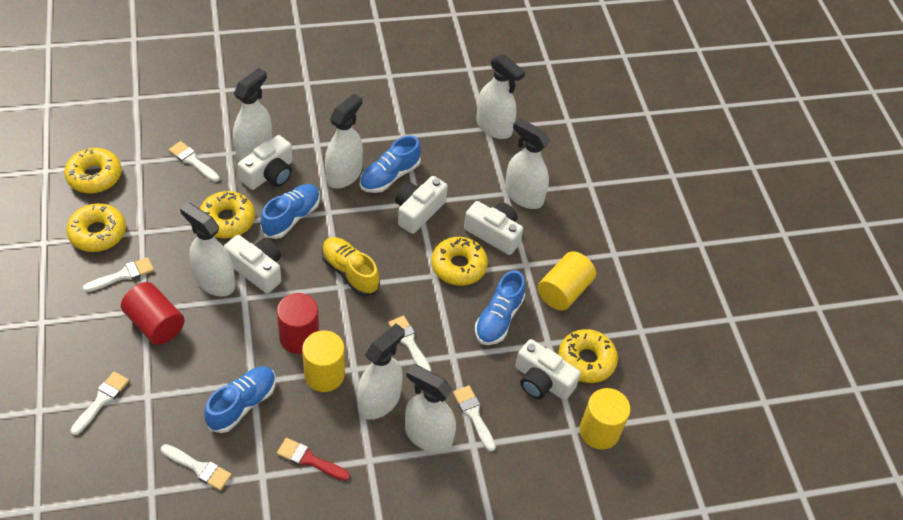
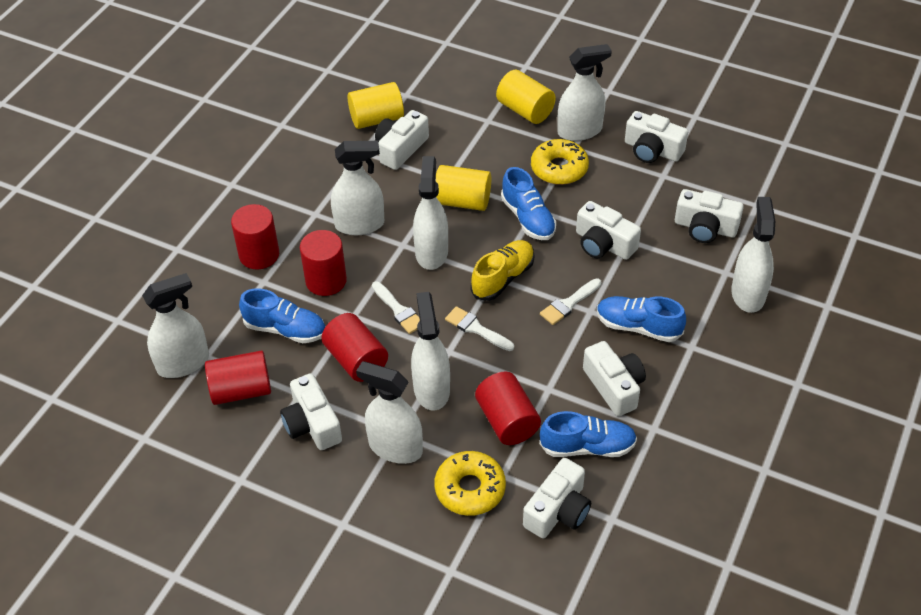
red brush: 1 -> 0
red cylinder: 2 -> 5
white brush: 6 -> 3
white camera: 5 -> 7
yellow donut: 5 -> 2

